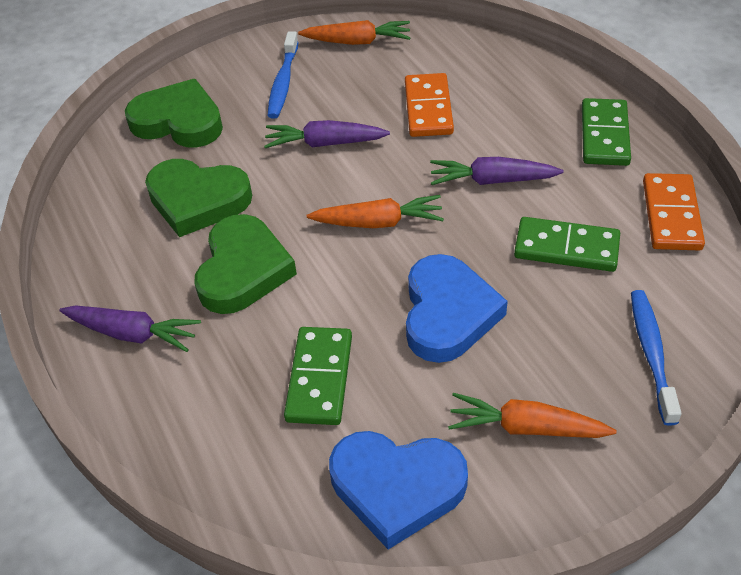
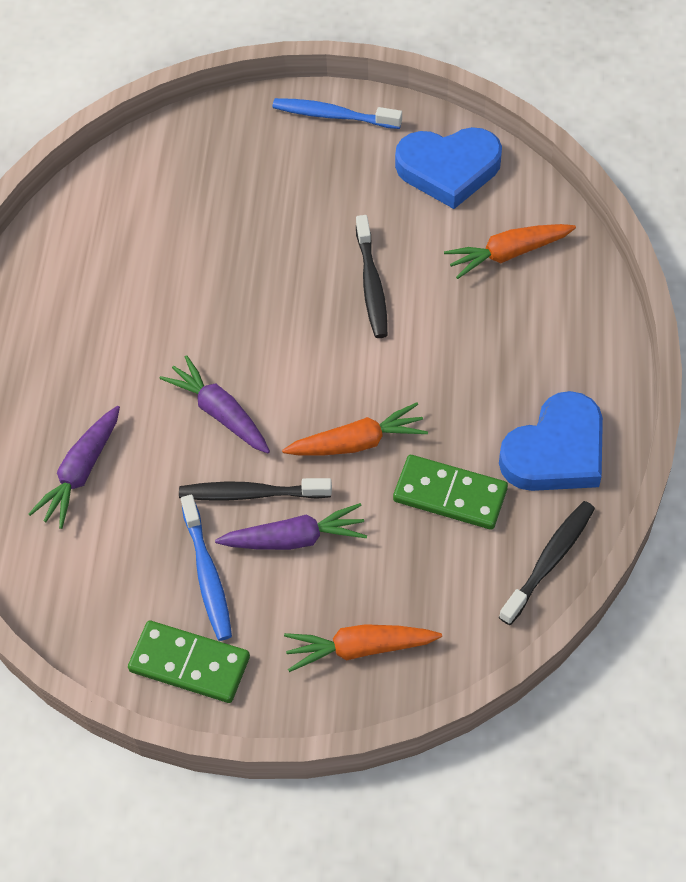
black toothbrush: 0 -> 3
green domino: 3 -> 2
green heart: 3 -> 0
orange domino: 2 -> 0

